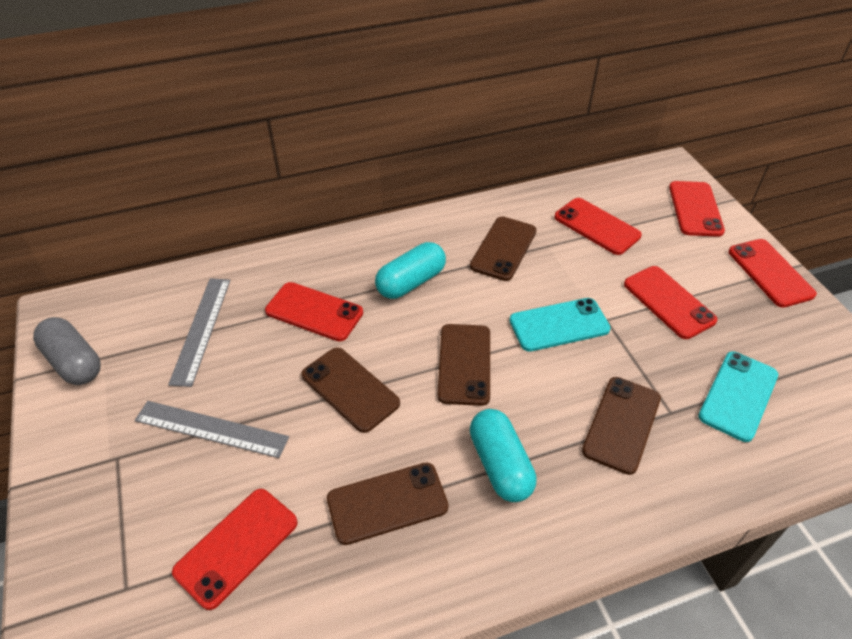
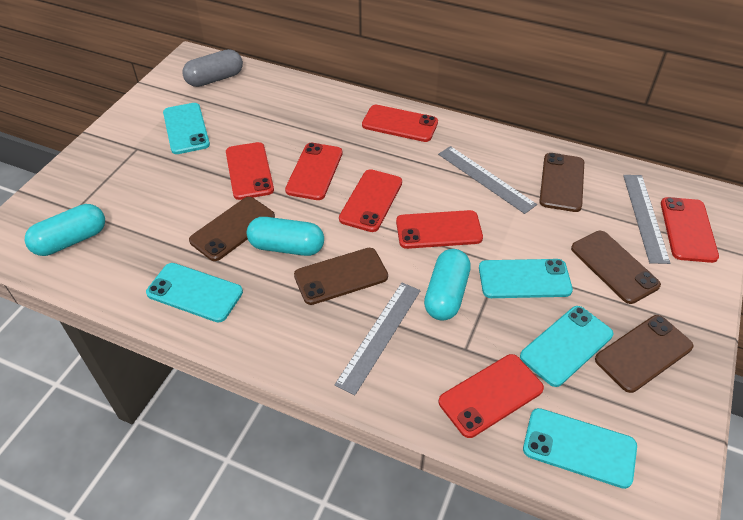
grey ruler: 2 -> 3
red phone: 6 -> 7
turquoise capsule: 2 -> 3
turquoise phone: 2 -> 5

